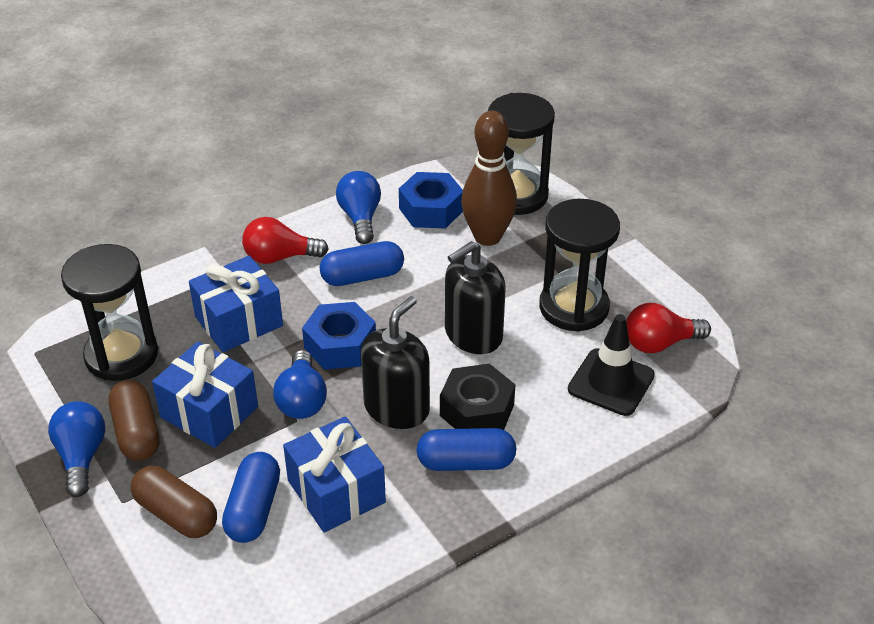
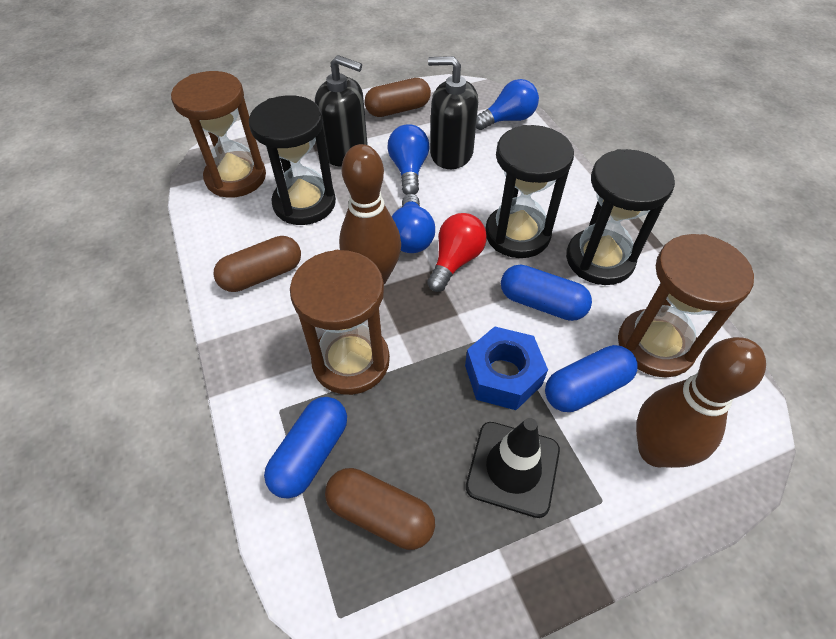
black nut: 1 -> 0
blue gift: 3 -> 0
blue nut: 2 -> 1
brown bowling pin: 1 -> 2
brown capsule: 2 -> 3
brown hourglass: 0 -> 3
red light bulb: 2 -> 1

